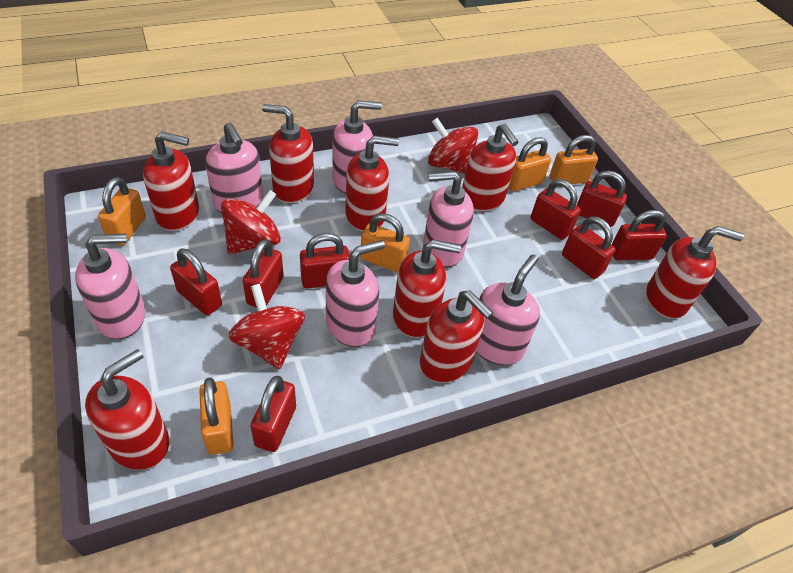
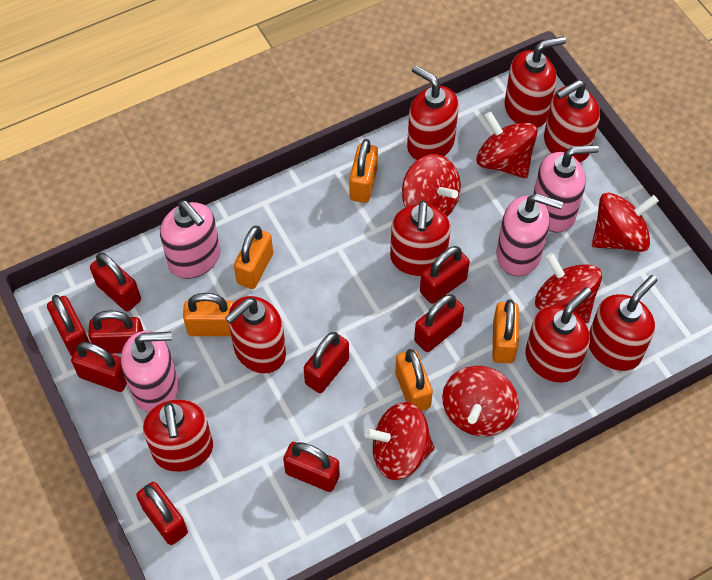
pink soap dispenser: 6 -> 4
red padlock: 8 -> 9
red spinning top: 3 -> 6

